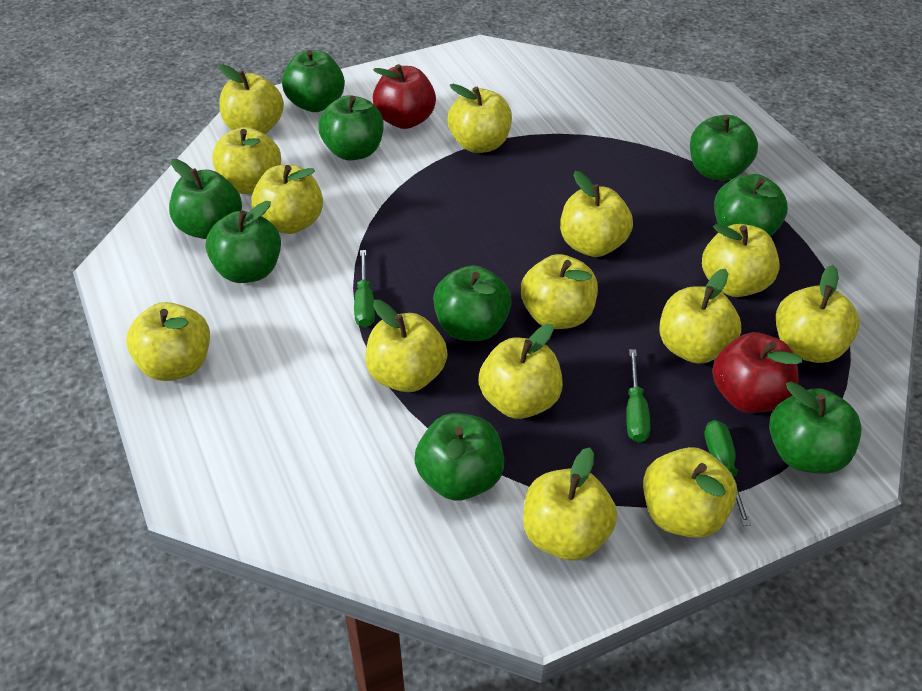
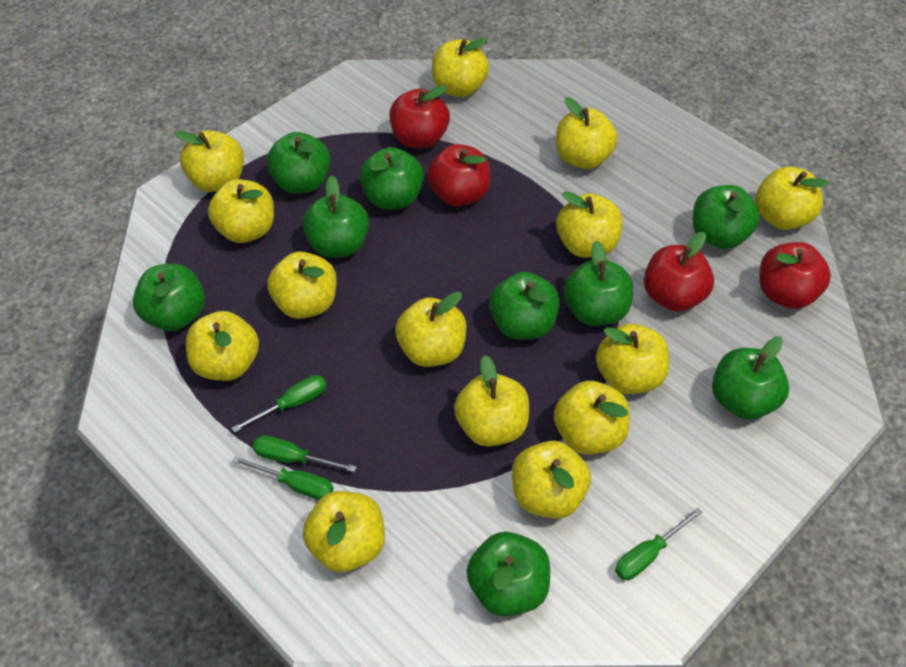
green screwdriver: 3 -> 4
red apple: 2 -> 4

